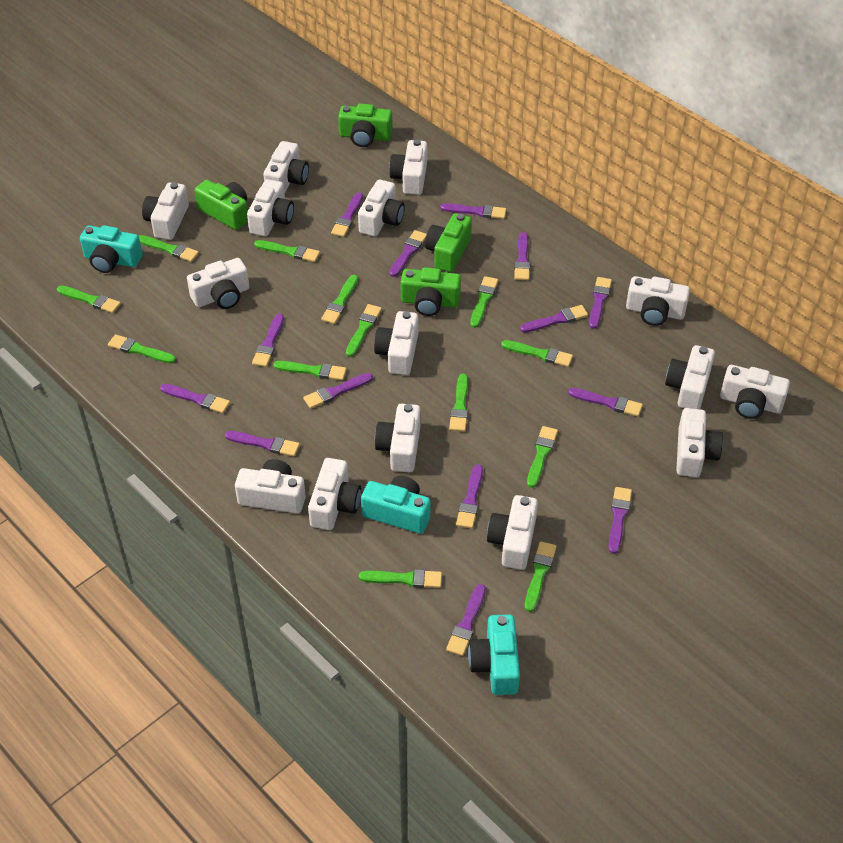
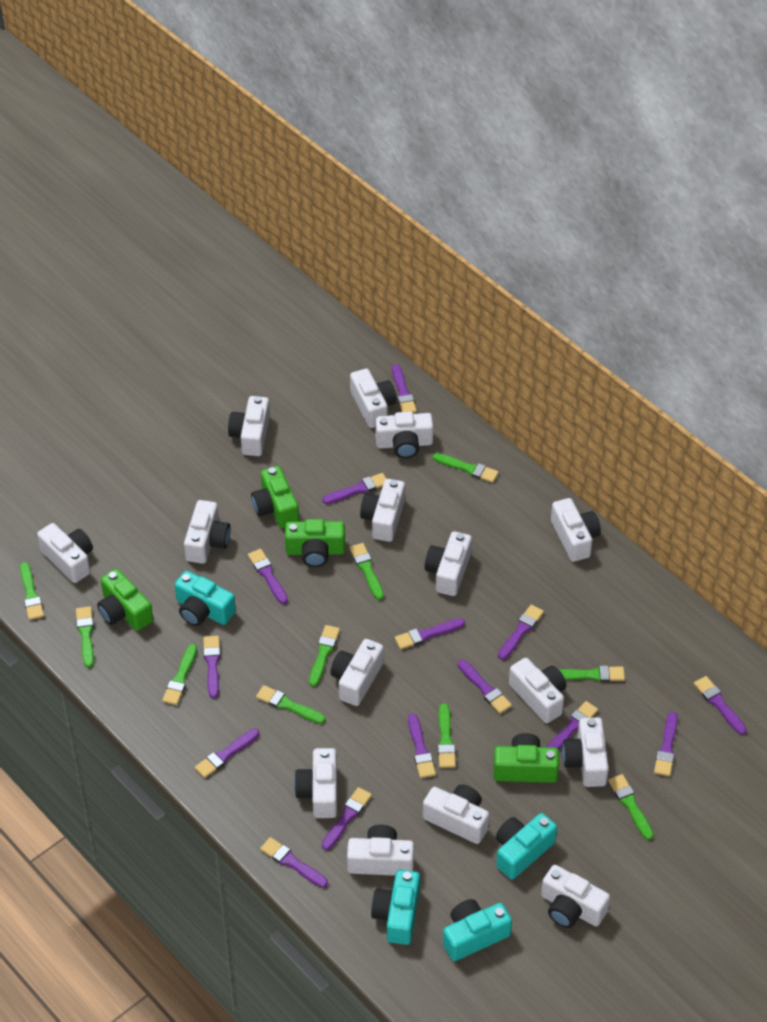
green brush: 13 -> 10
turquoise camera: 3 -> 4

